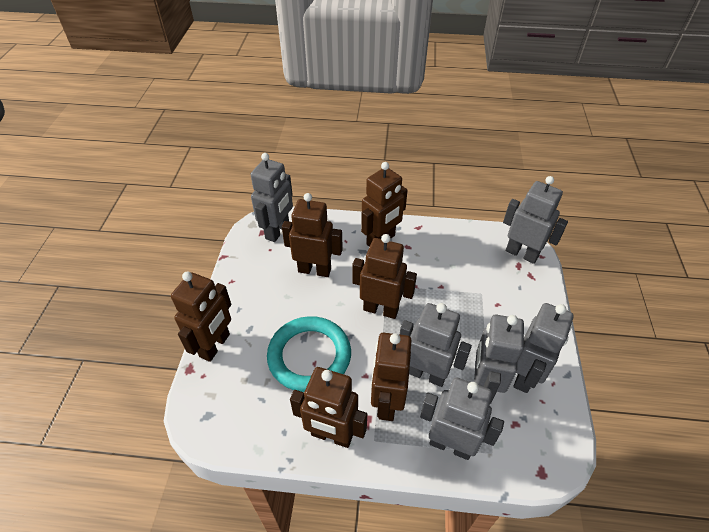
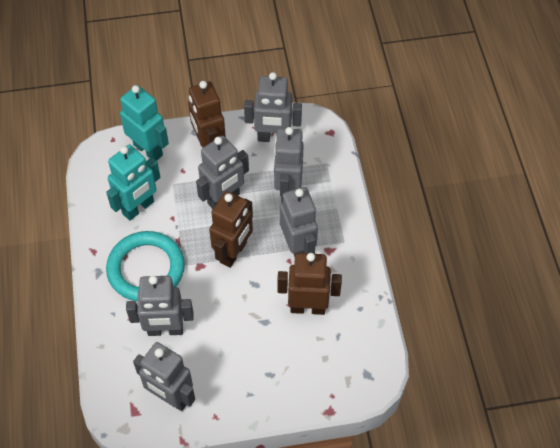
brown robot: 6 -> 3
turquoise robot: 0 -> 2

